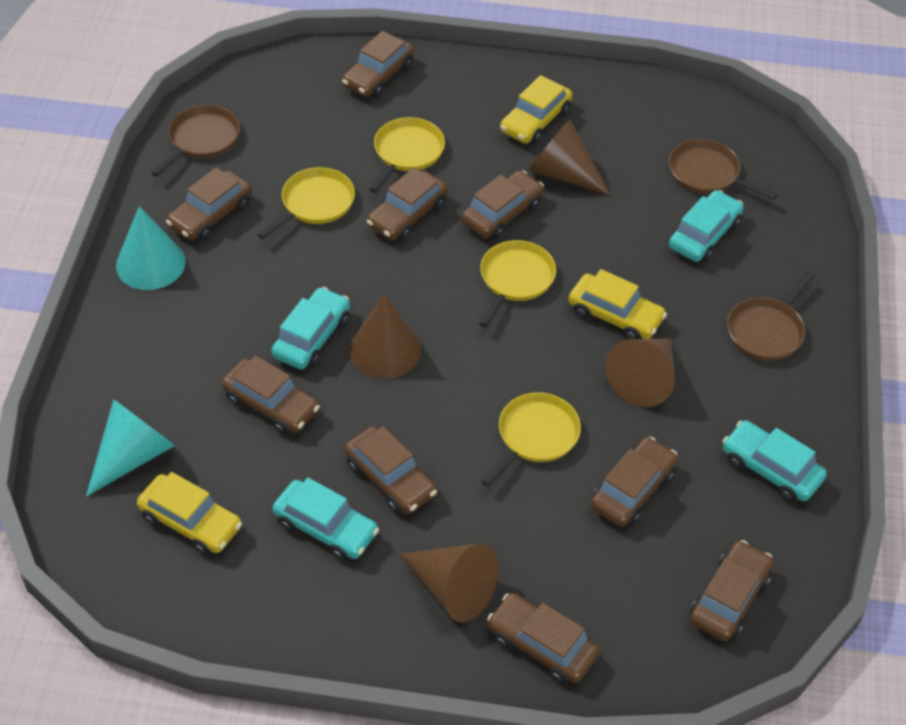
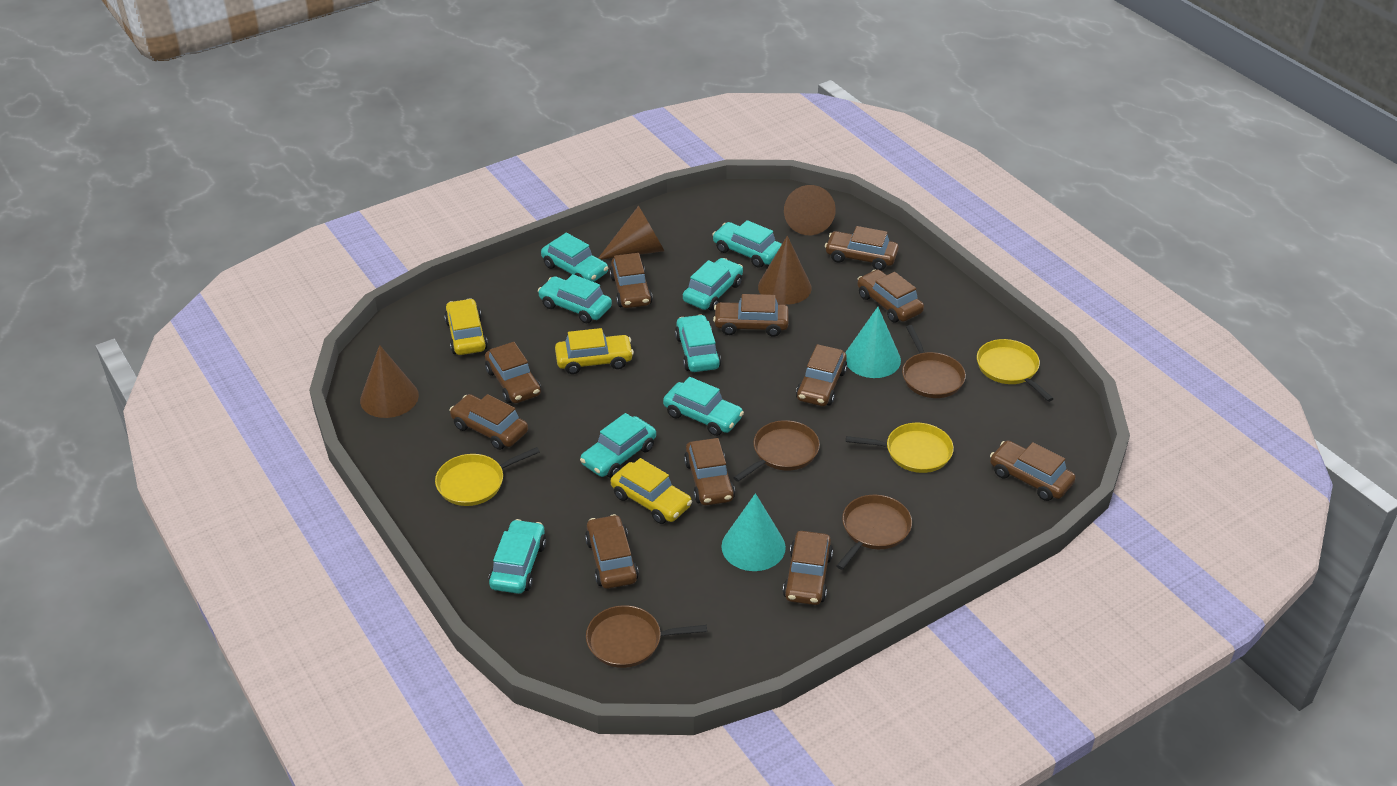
brown car: 9 -> 11
brown pan: 3 -> 4
turquoise car: 4 -> 8
yellow pan: 4 -> 3

